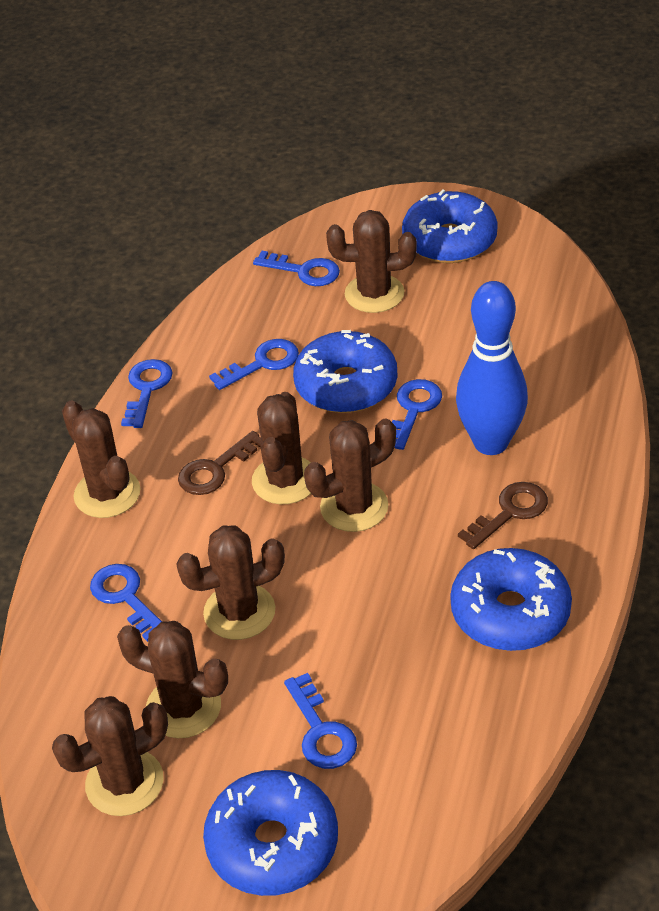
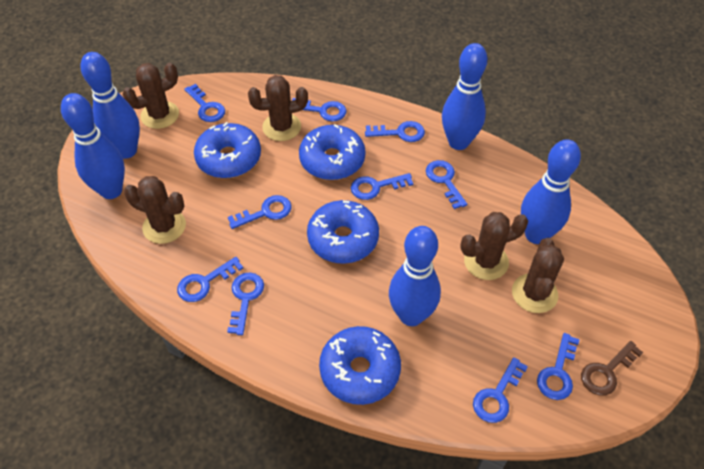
blue bowling pin: 1 -> 5
blue key: 6 -> 10
brown cactus: 7 -> 5
brown key: 2 -> 1

